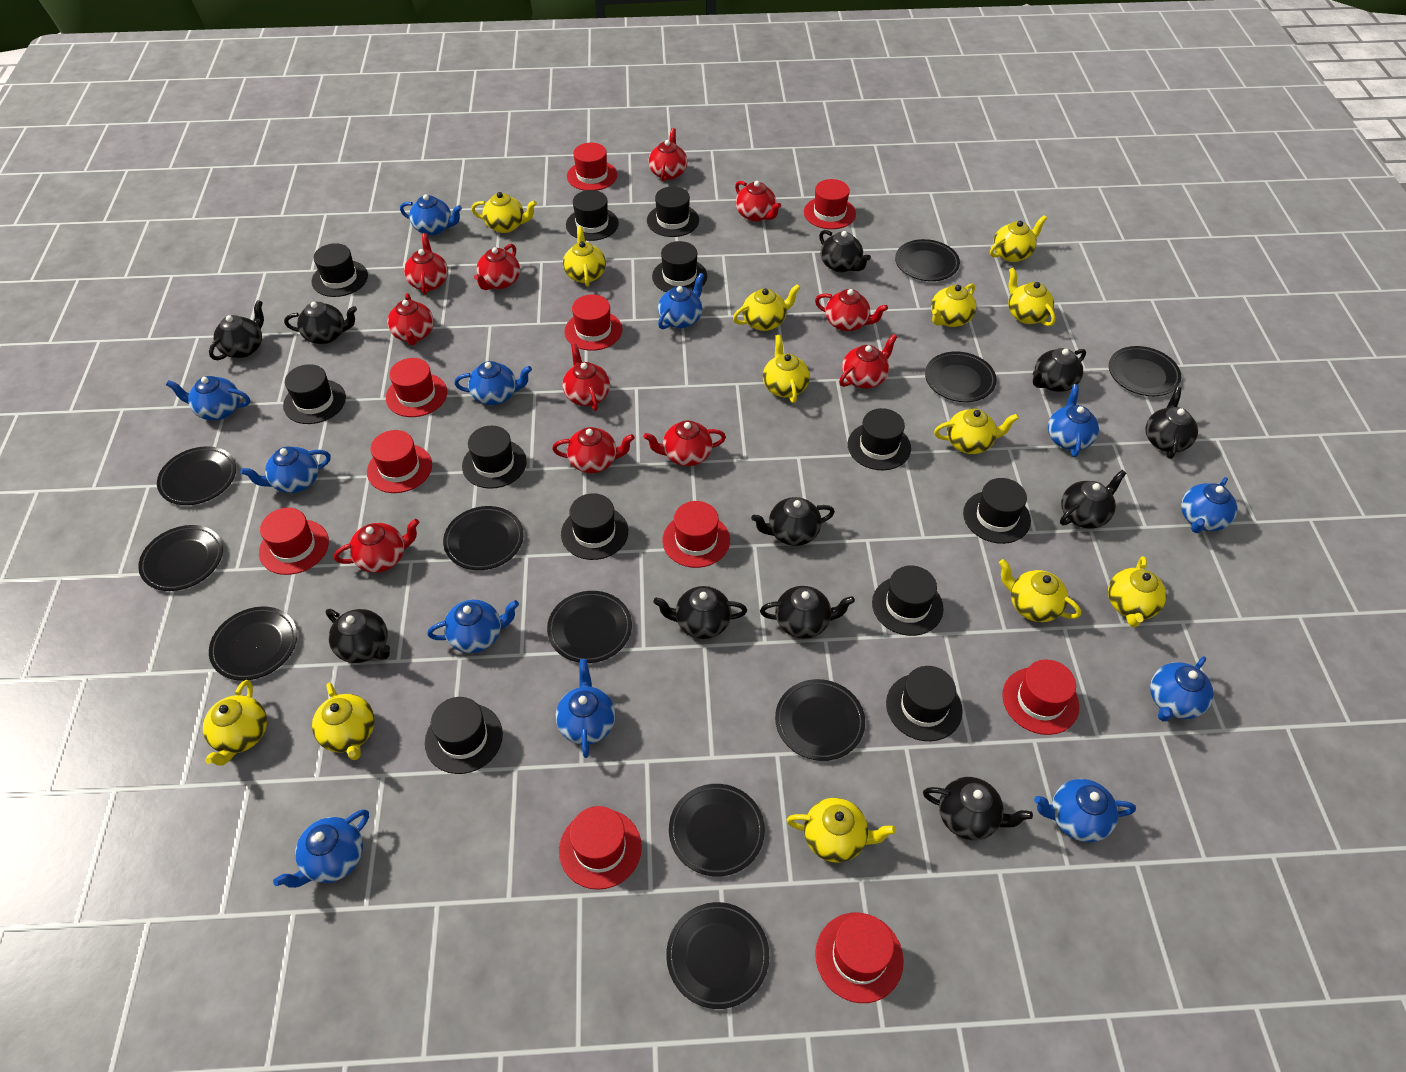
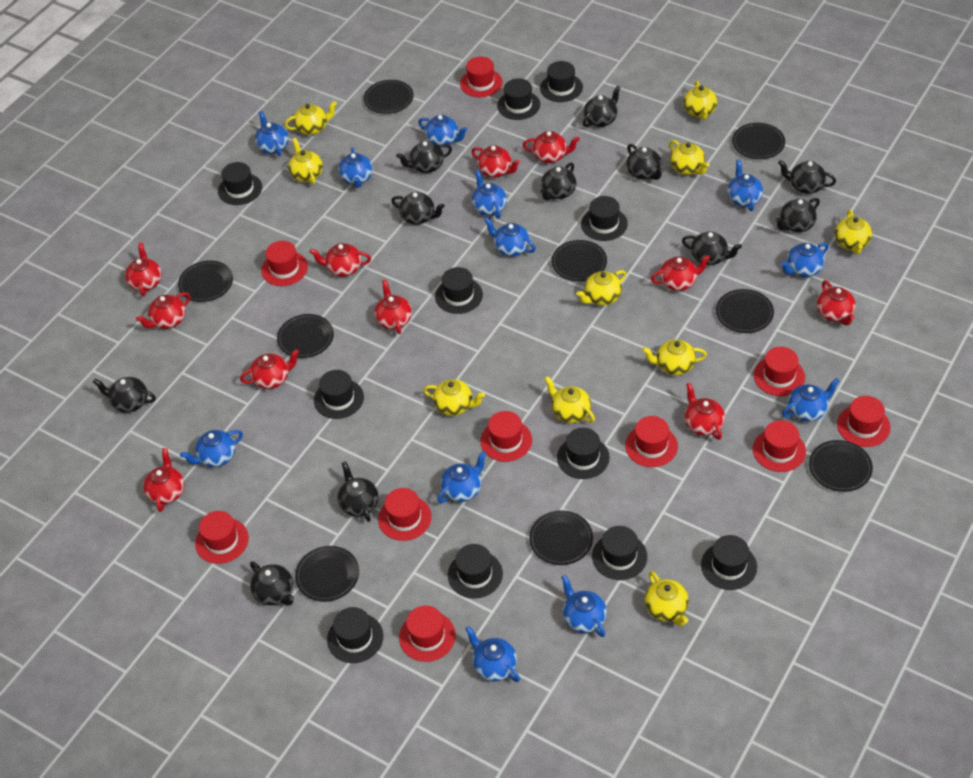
black hat: 12 -> 11
black plate: 11 -> 9
yellow teapot: 13 -> 10

